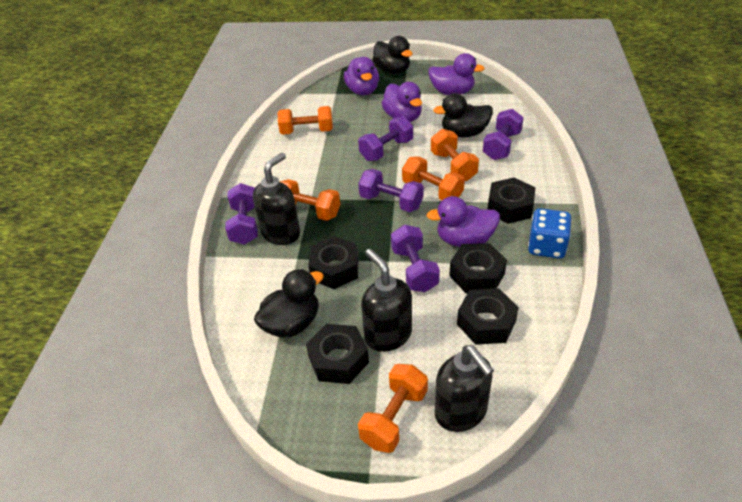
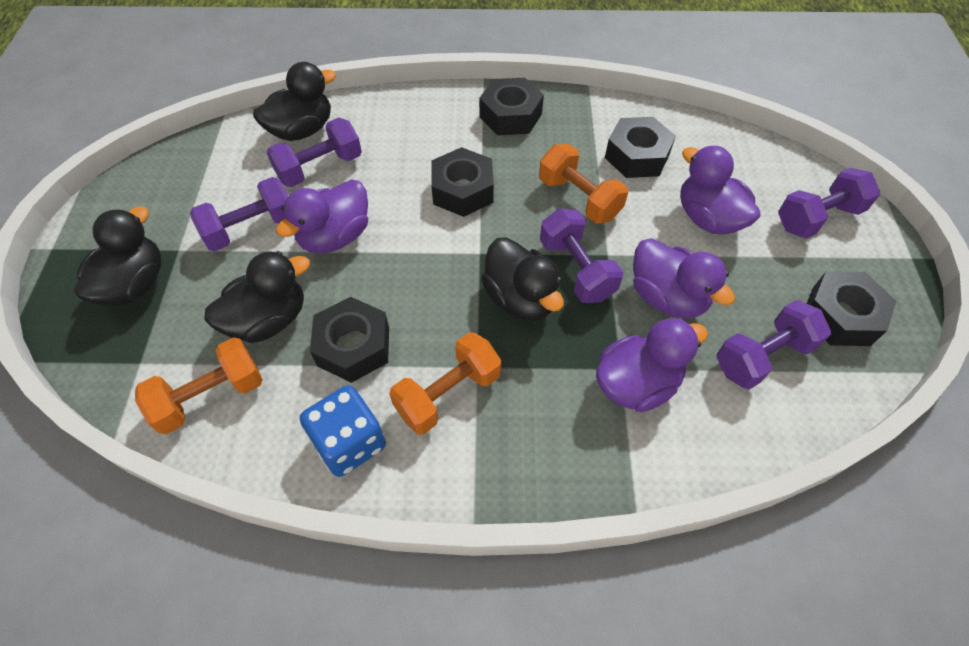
black duck: 3 -> 4
black soap dispenser: 3 -> 0
orange dumbbell: 5 -> 3

